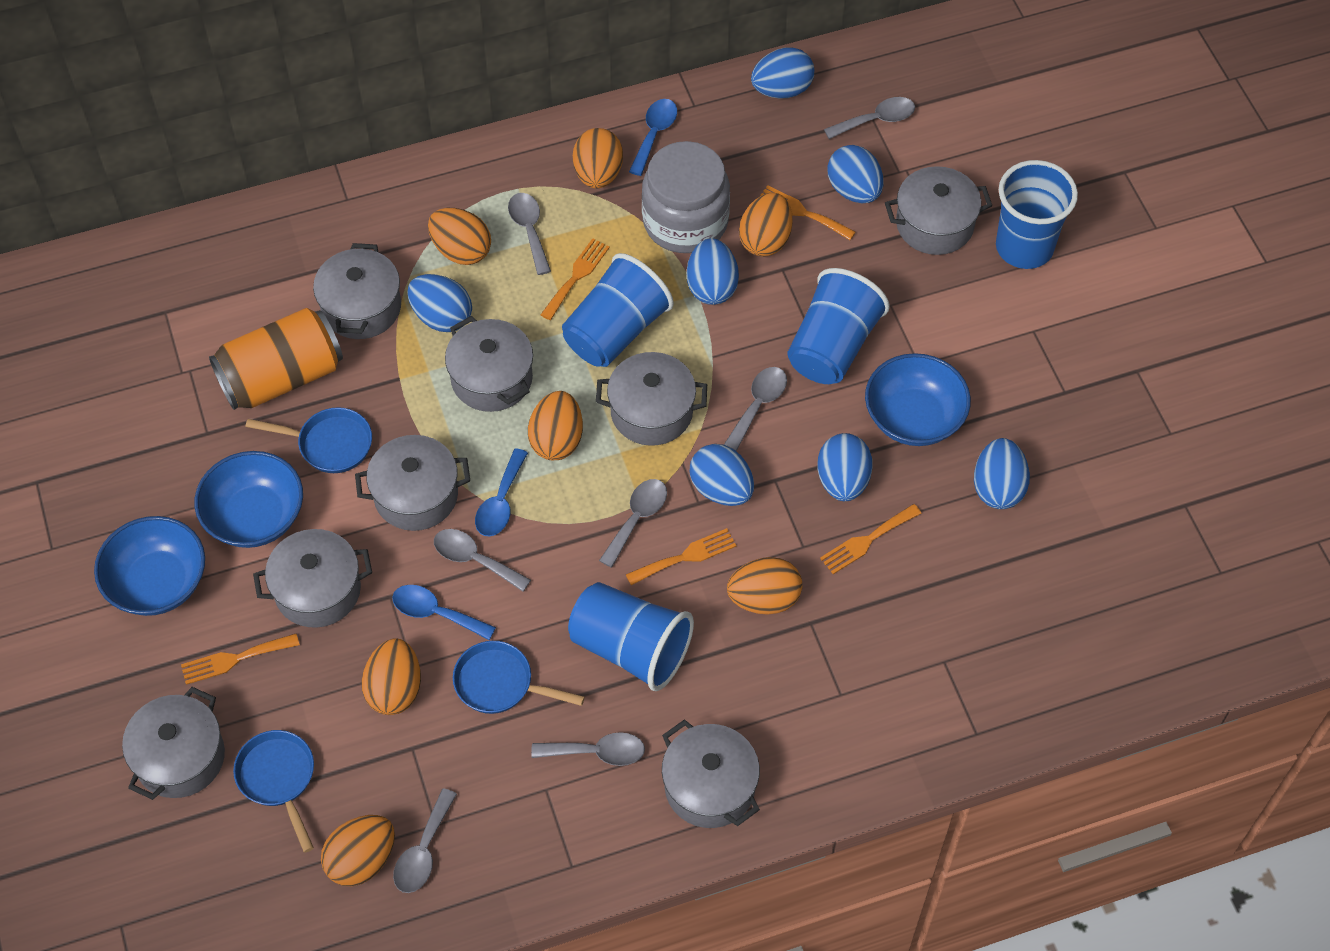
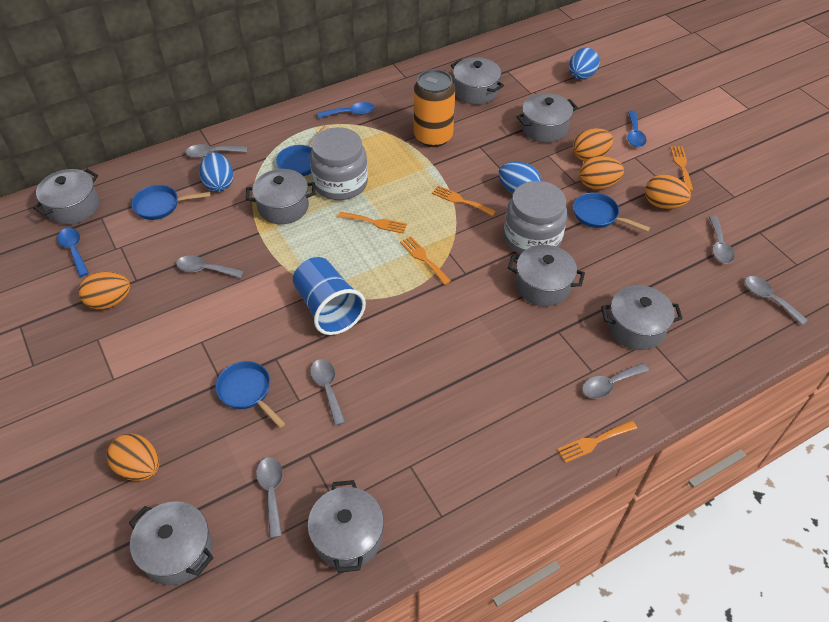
blue bowl: 3 -> 0
blue cup: 4 -> 1
blue egg: 7 -> 3
blue pan: 3 -> 4
grey jar: 1 -> 2
orange egg: 7 -> 5

